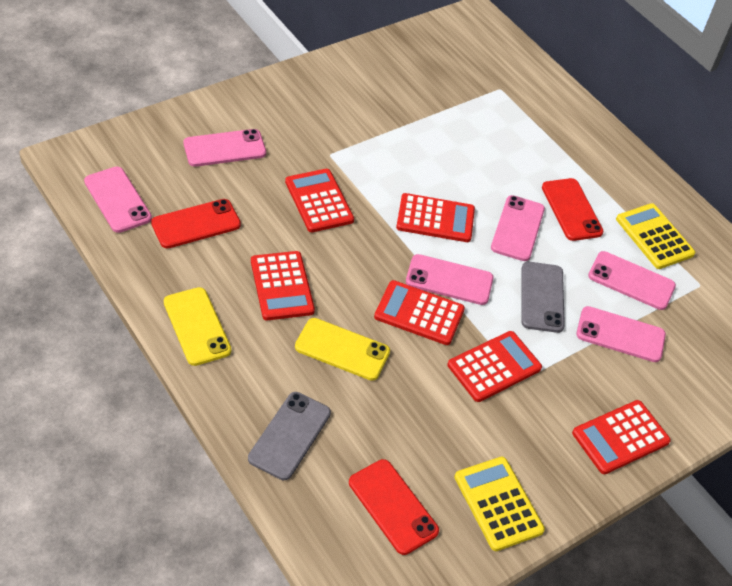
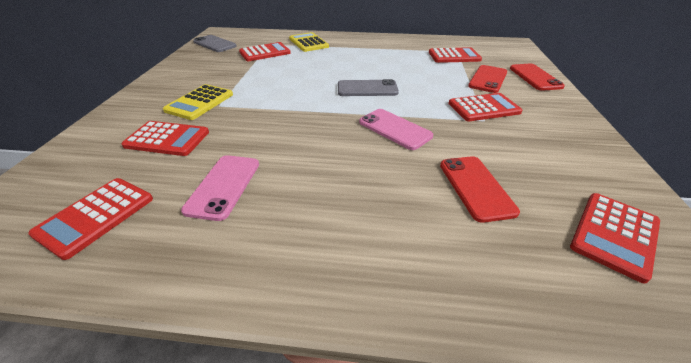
pink phone: 6 -> 2
yellow phone: 2 -> 0

